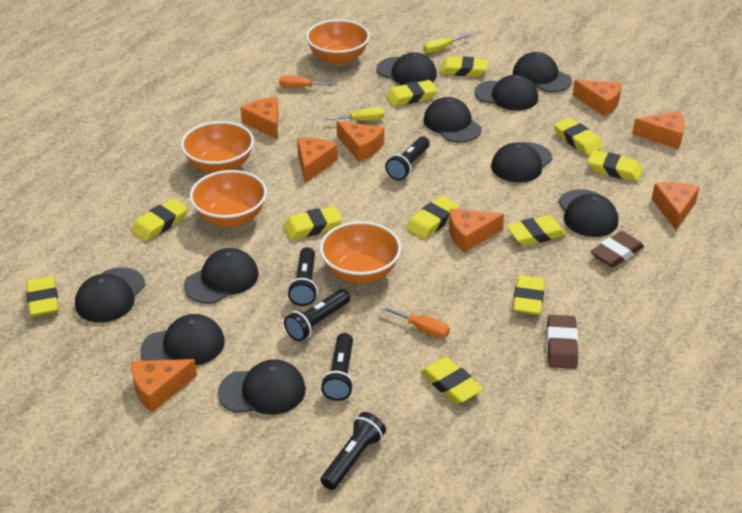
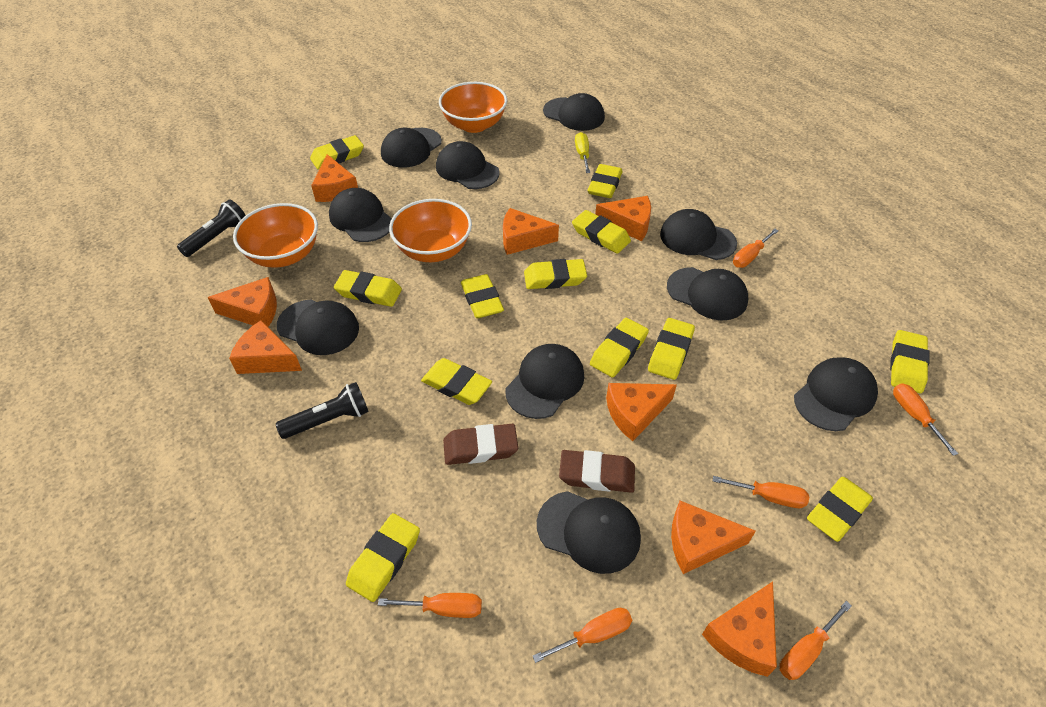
black flashlight: 5 -> 2
orange bowl: 4 -> 3
orange screwdriver: 2 -> 6
yellow eraser: 11 -> 12
yellow screwdriver: 2 -> 1

